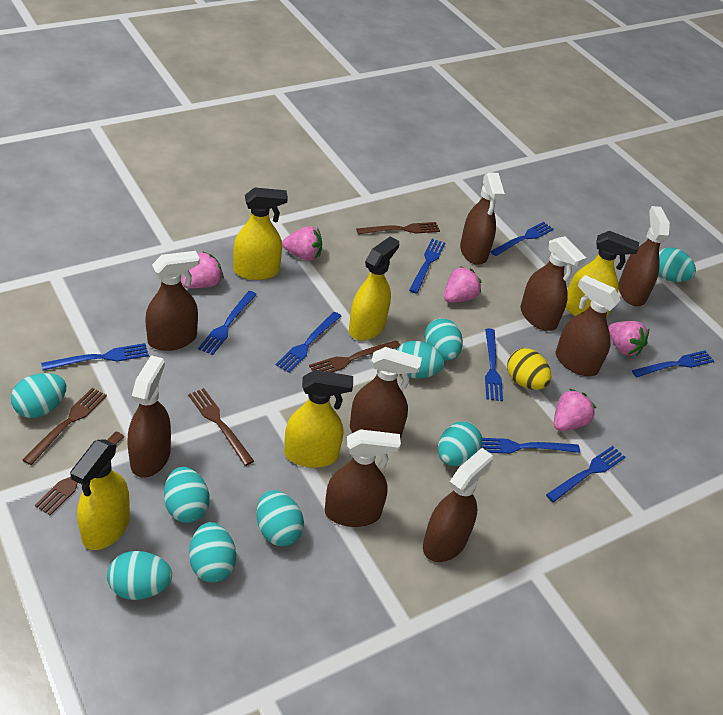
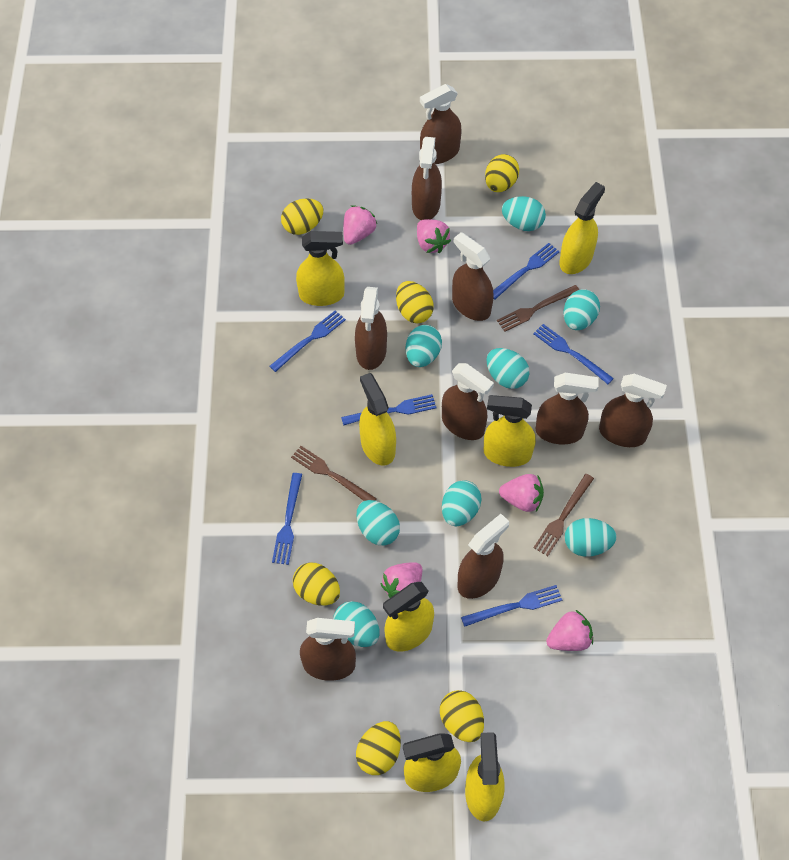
blue fork: 9 -> 6
brown fork: 5 -> 3
turquoise egg: 9 -> 8
yellow egg: 1 -> 6
yellow spray bottle: 5 -> 7

